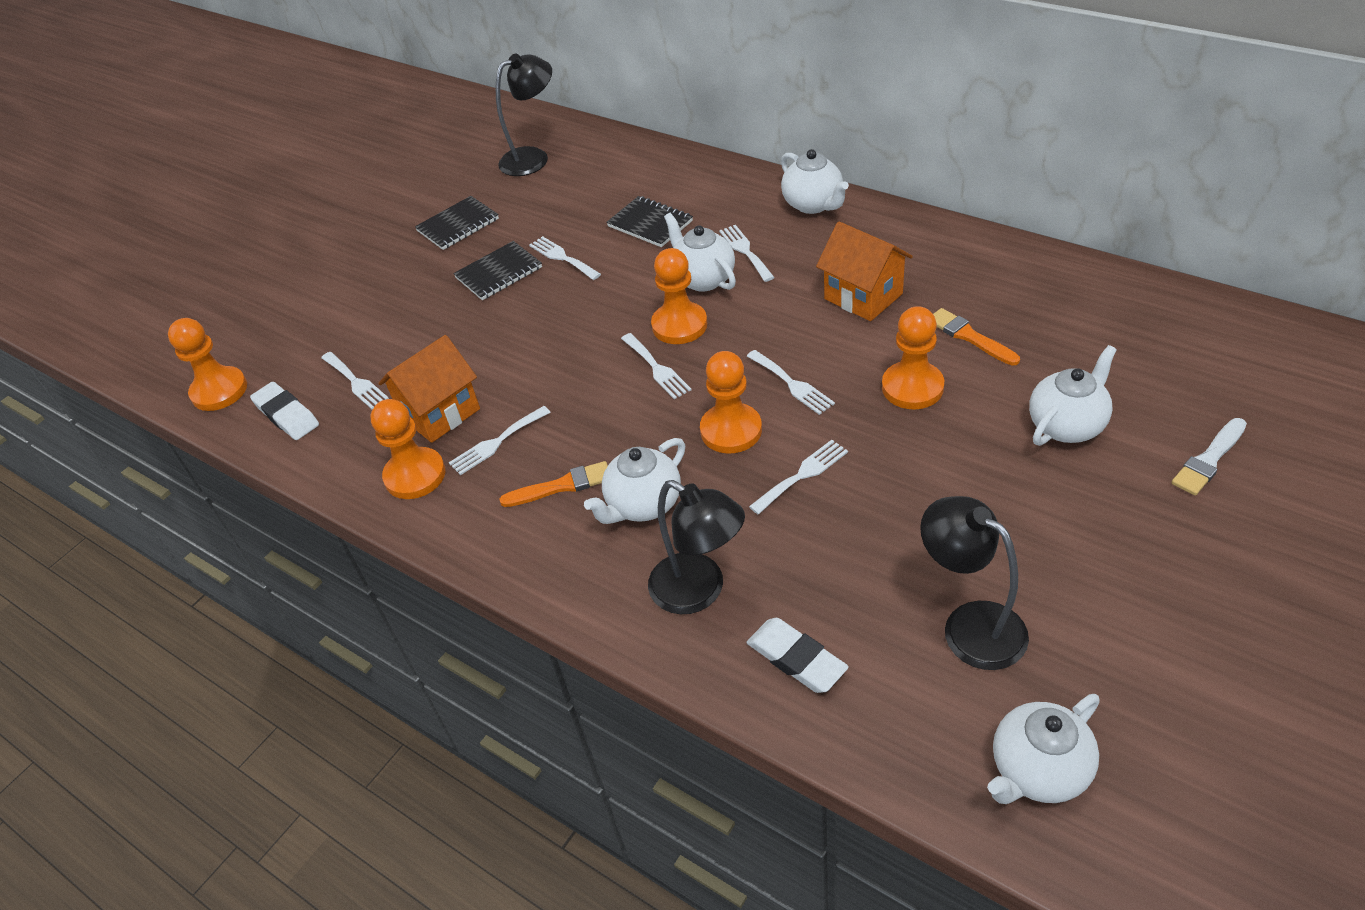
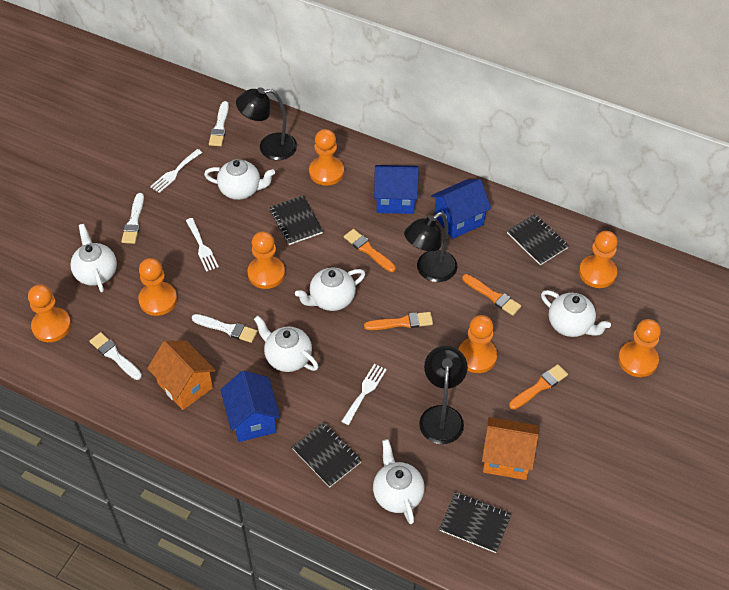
black notebook: 3 -> 4
blue house: 0 -> 3
orange brush: 2 -> 4
orange pawn: 5 -> 7
white brush: 1 -> 4
white eraser: 2 -> 0
white fork: 7 -> 3
white teapot: 5 -> 6

